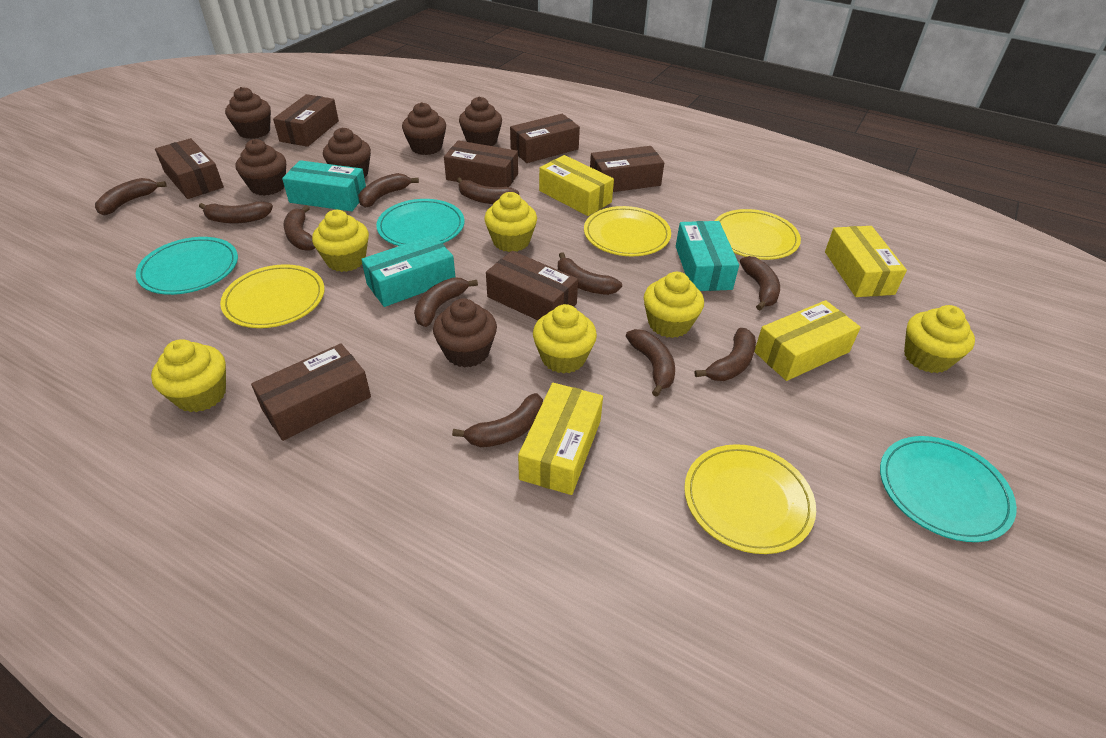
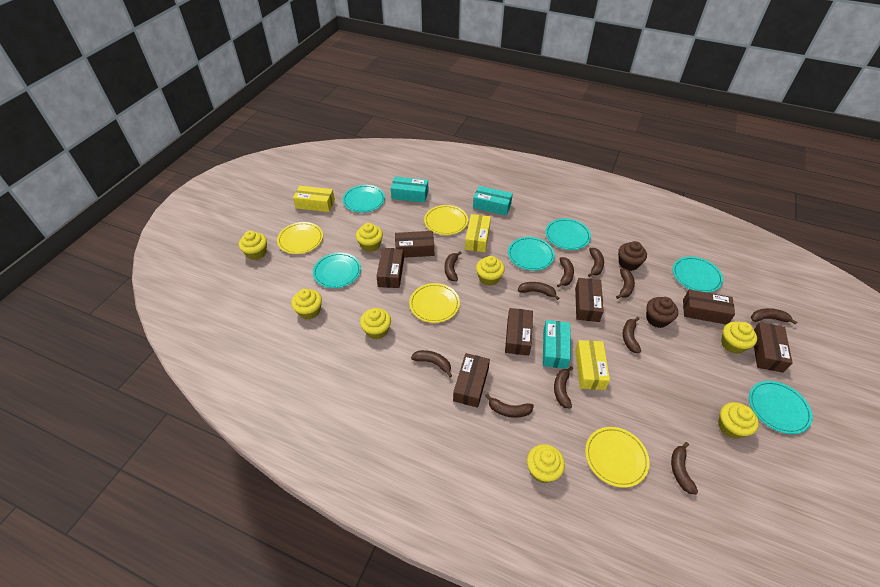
brown cupcake: 6 -> 2
turquoise plate: 3 -> 6
yellow box: 4 -> 3
yellow cupcake: 6 -> 8

